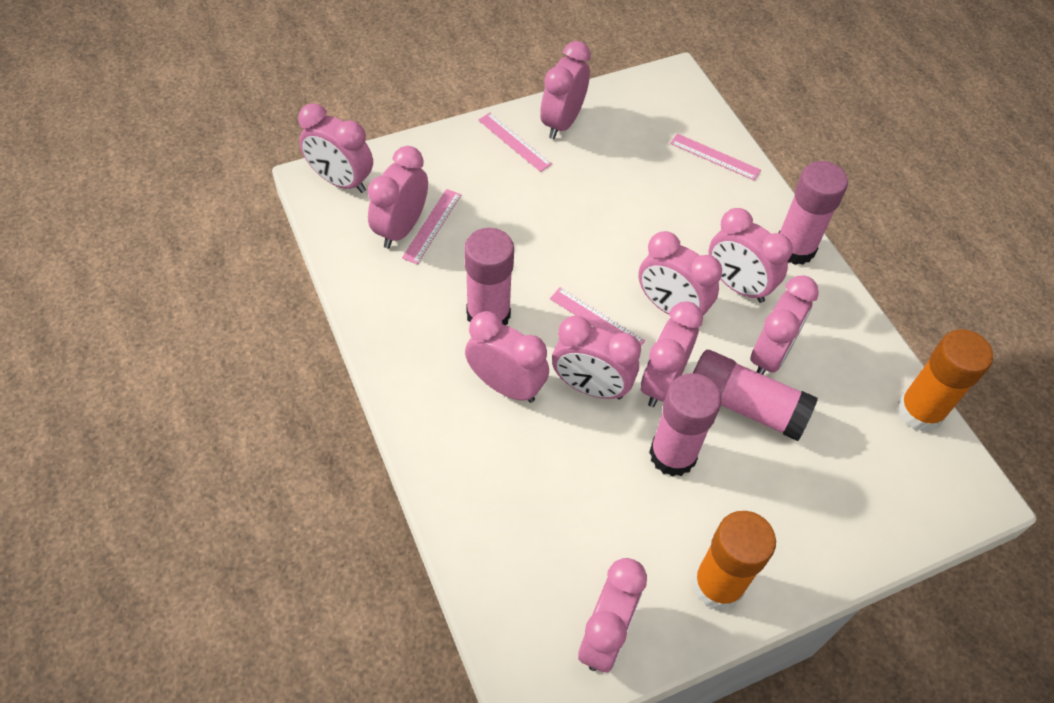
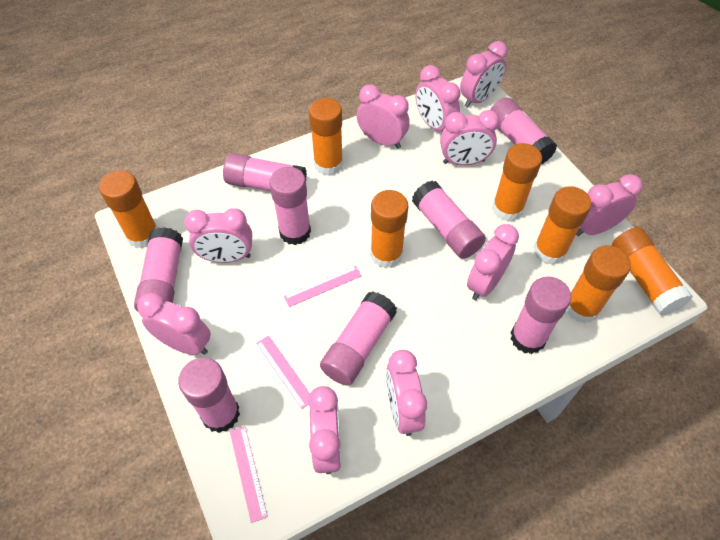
orange glue stick: 2 -> 7
pink glue stick: 4 -> 8
pink ruler: 4 -> 3

